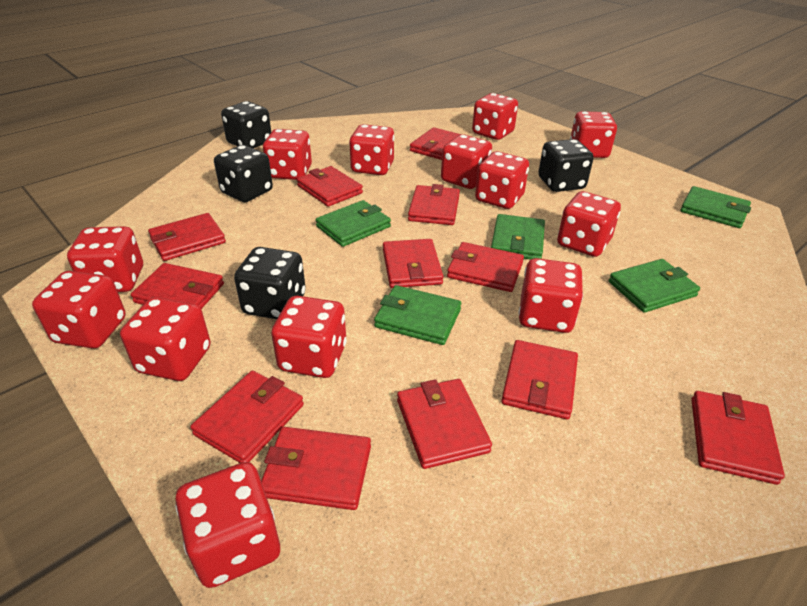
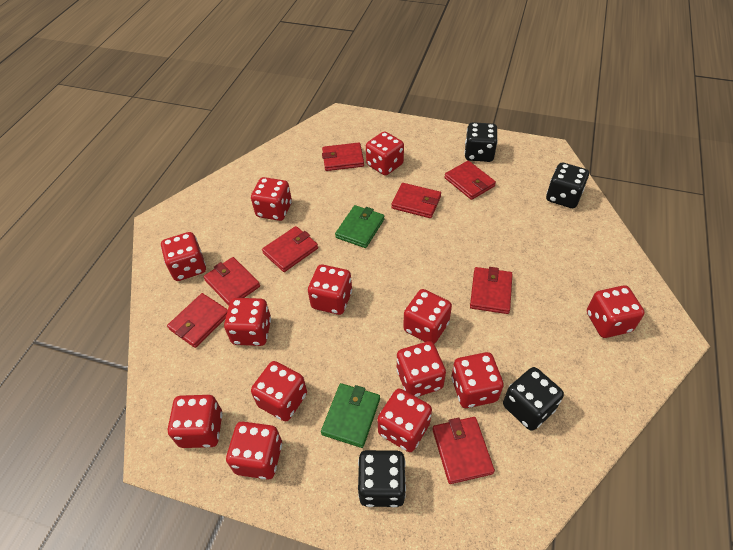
green wallet: 5 -> 2
red wallet: 12 -> 8

